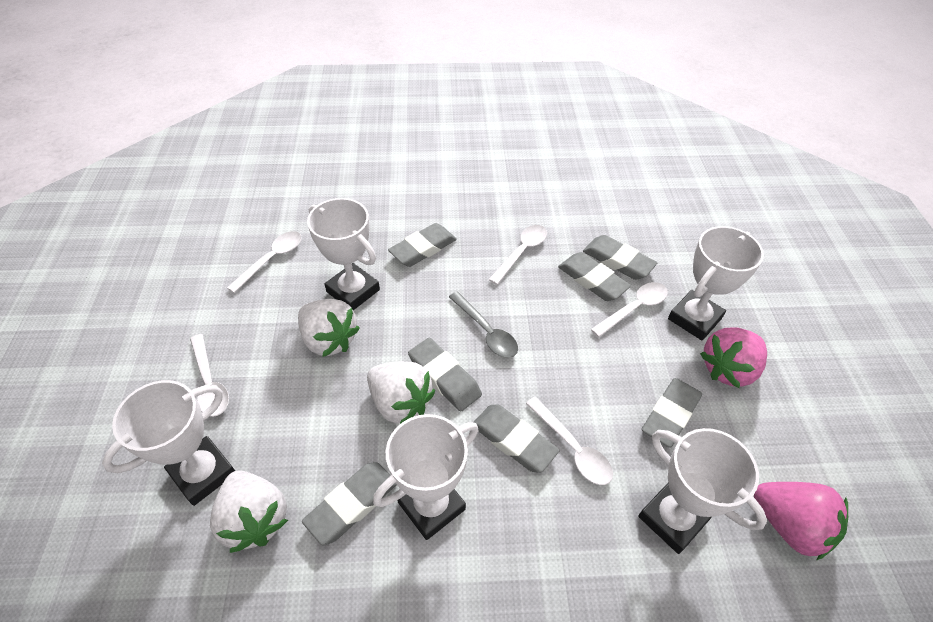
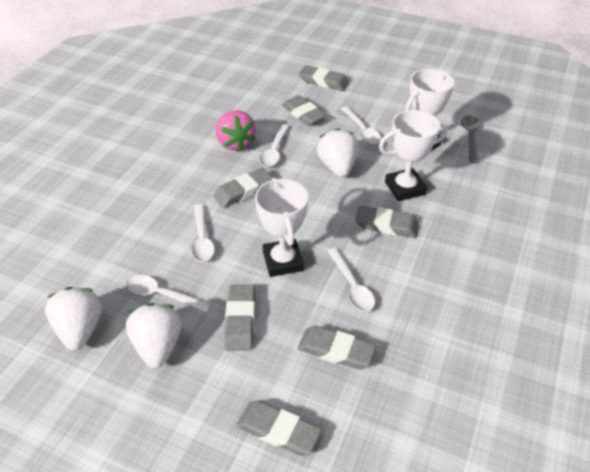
pink strawberry: 2 -> 1
white trophy: 5 -> 3

